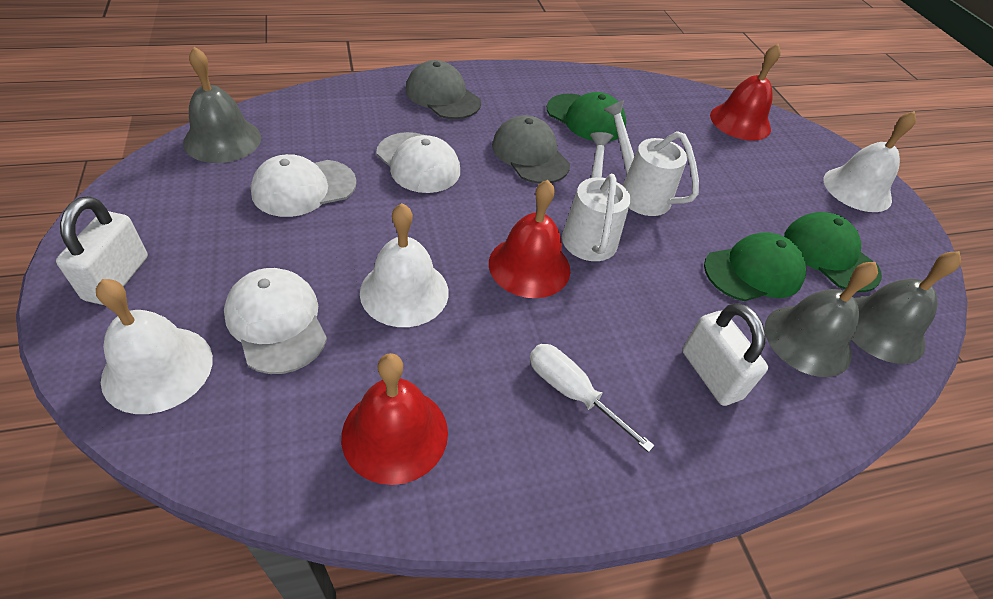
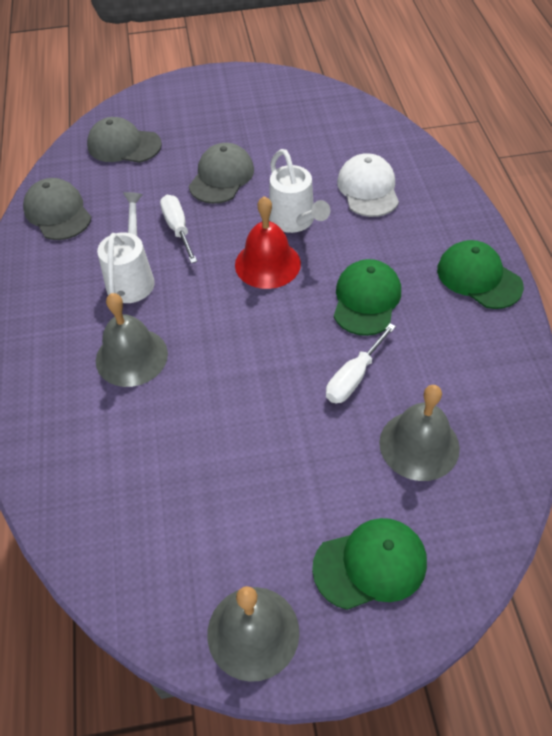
grey cap: 2 -> 3
red bell: 3 -> 1
white bell: 3 -> 0
white cap: 3 -> 1
white padlock: 2 -> 0
white screwdriver: 1 -> 2

